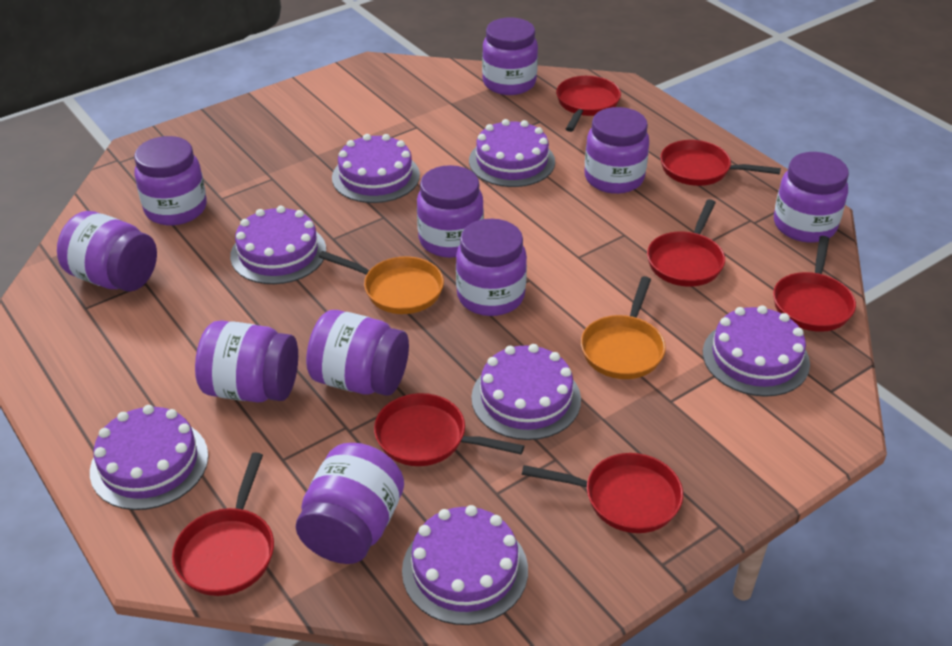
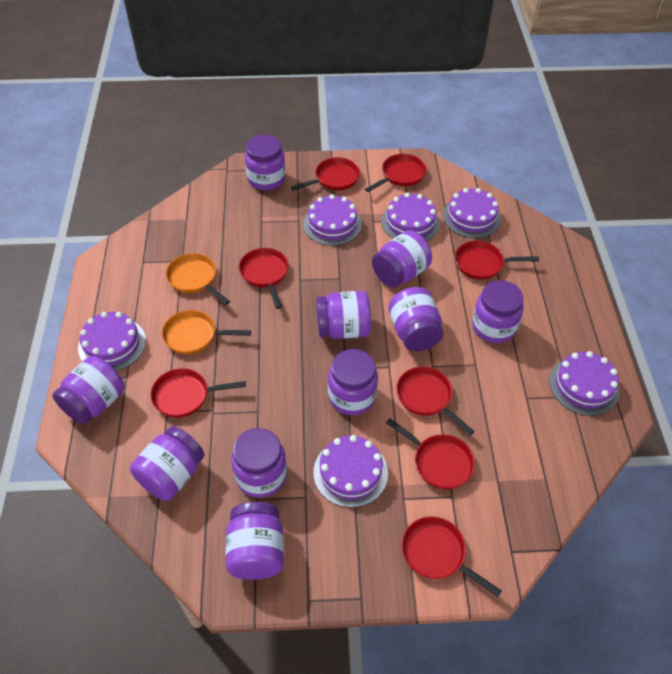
purple cake: 7 -> 6
red pan: 7 -> 8

